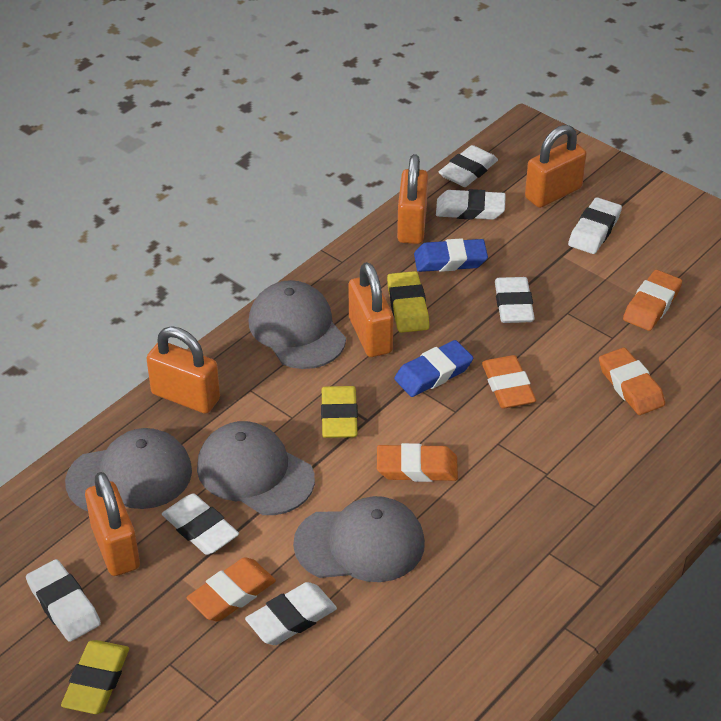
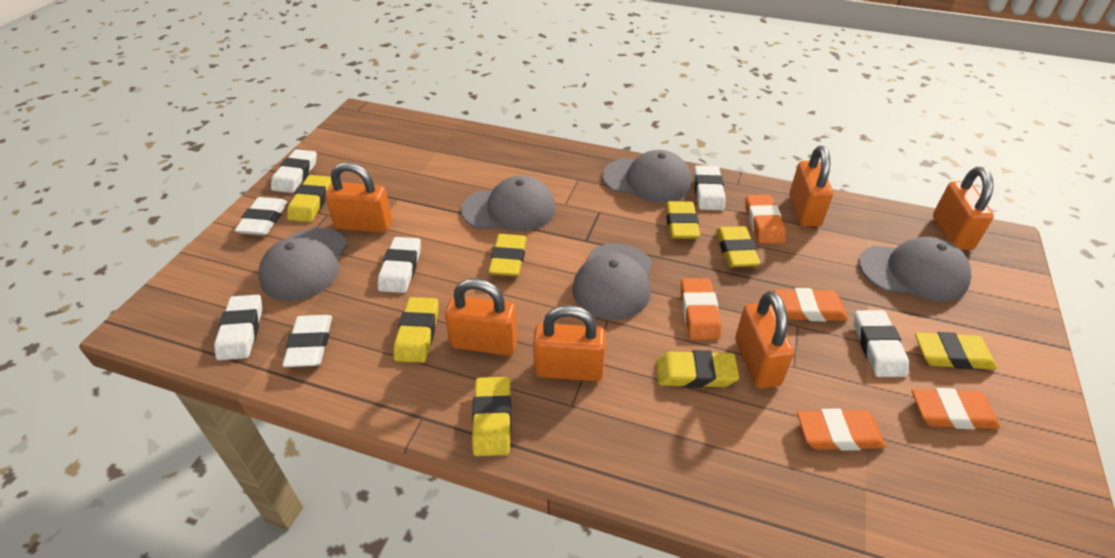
blue eraser: 2 -> 0
grey cap: 4 -> 5
orange padlock: 5 -> 6
yellow eraser: 3 -> 8

